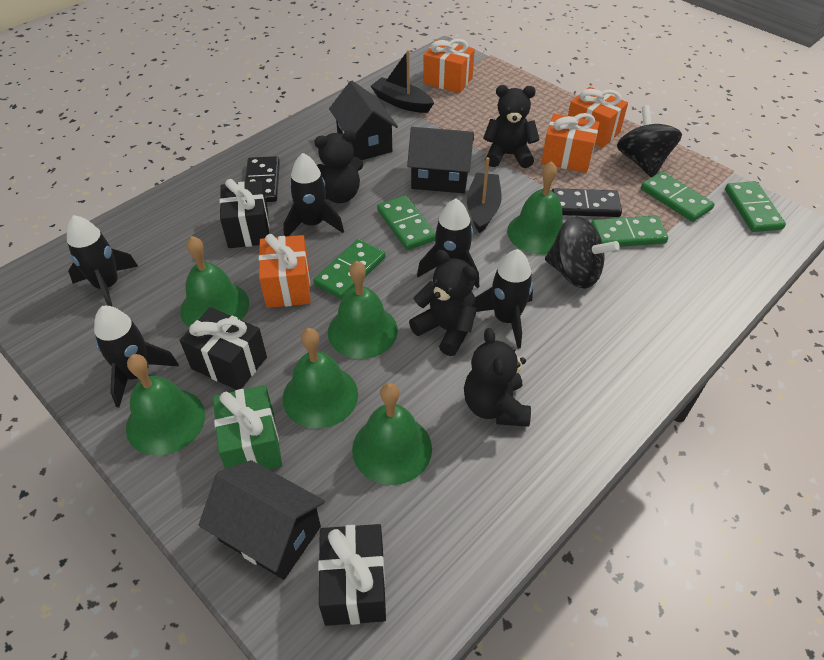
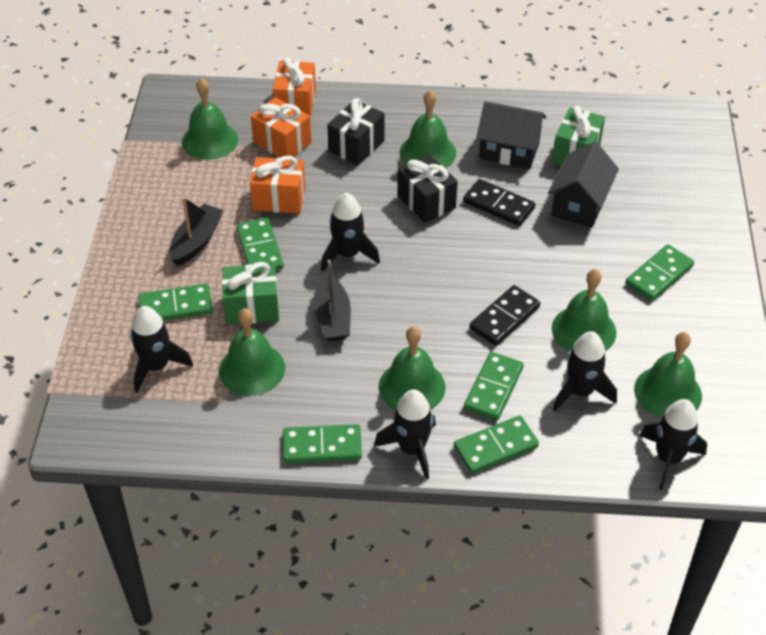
black gift: 3 -> 2
black house: 3 -> 2
black spinning top: 2 -> 0
black teddy bear: 4 -> 0
green domino: 5 -> 6
green gift: 1 -> 2
orange gift: 4 -> 3

